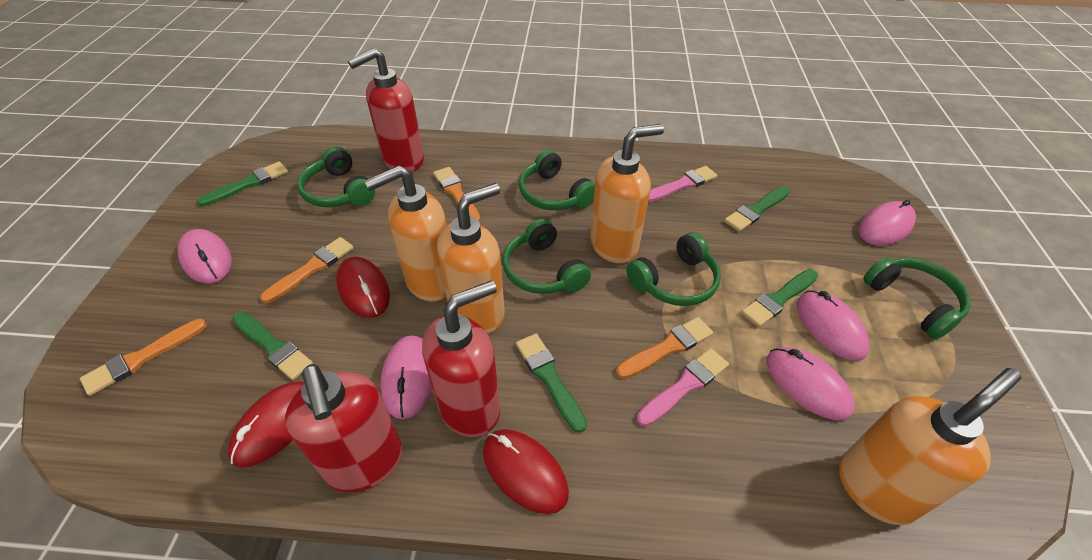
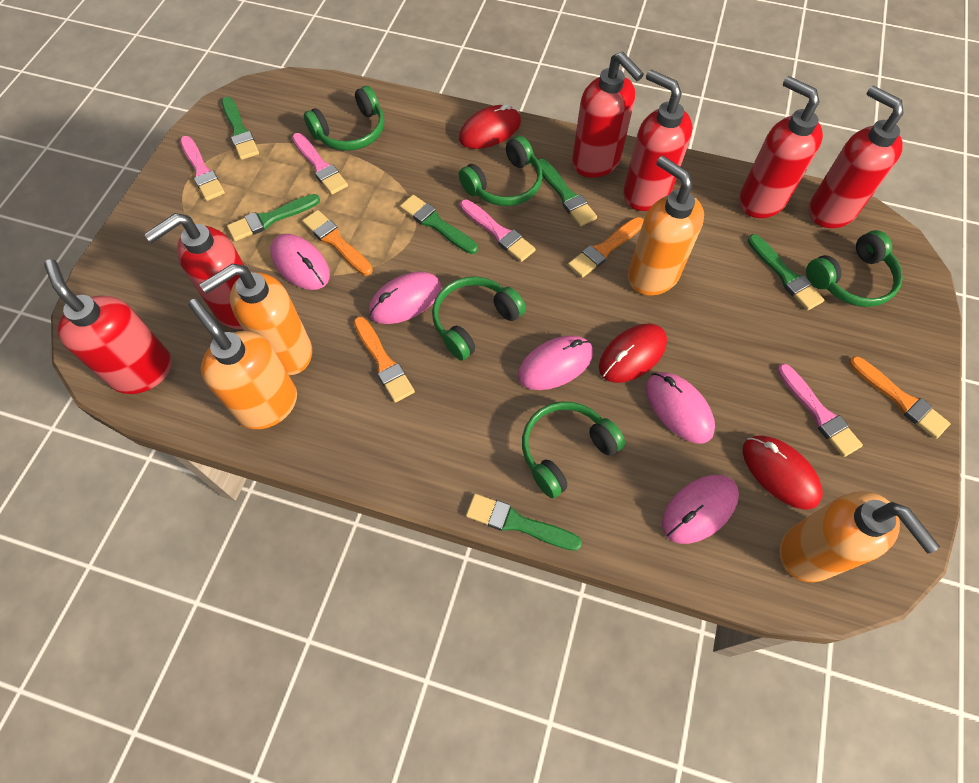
green brush: 5 -> 6
pink brush: 2 -> 4
red soap dispenser: 3 -> 6

